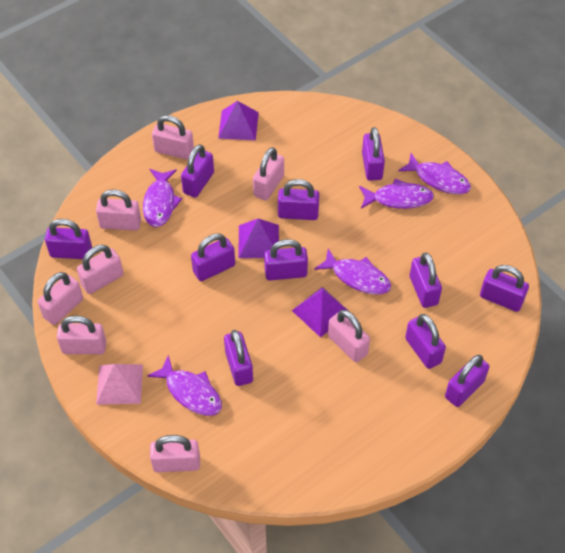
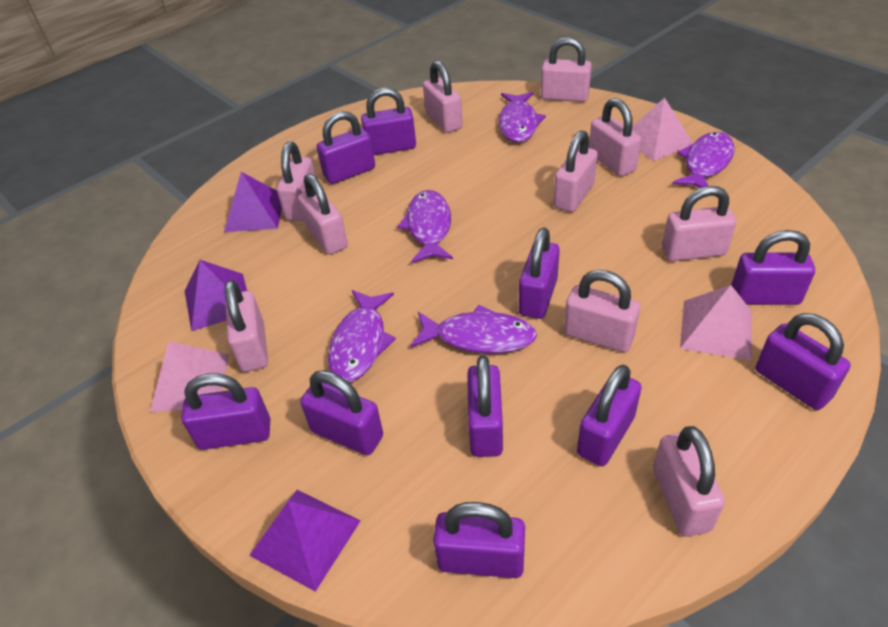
pink padlock: 8 -> 10
pink pyramid: 1 -> 3
purple padlock: 11 -> 10

